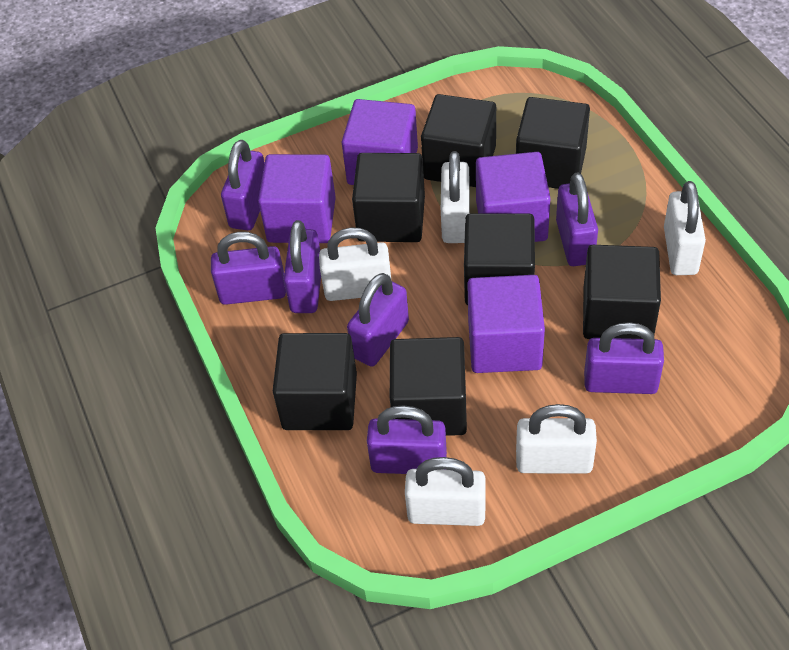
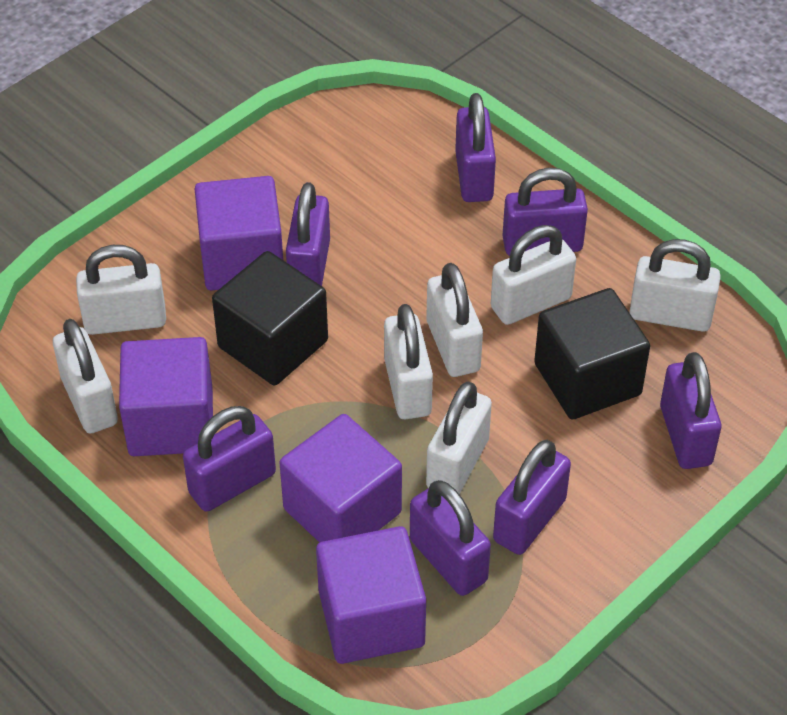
black cube: 7 -> 2
white padlock: 5 -> 7

